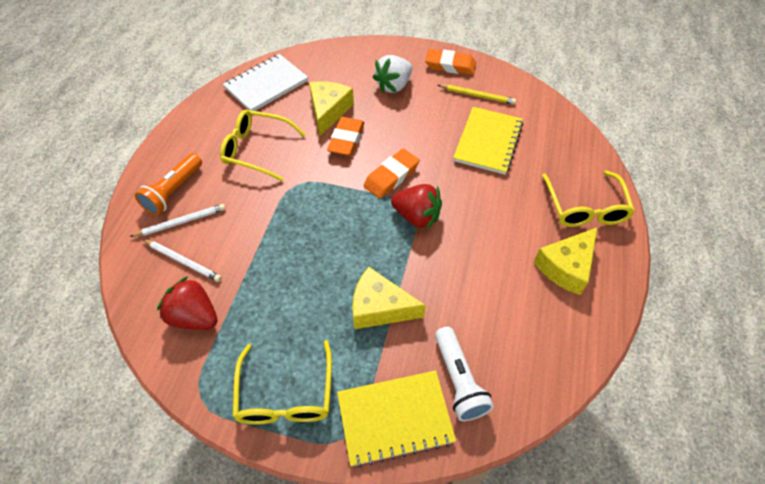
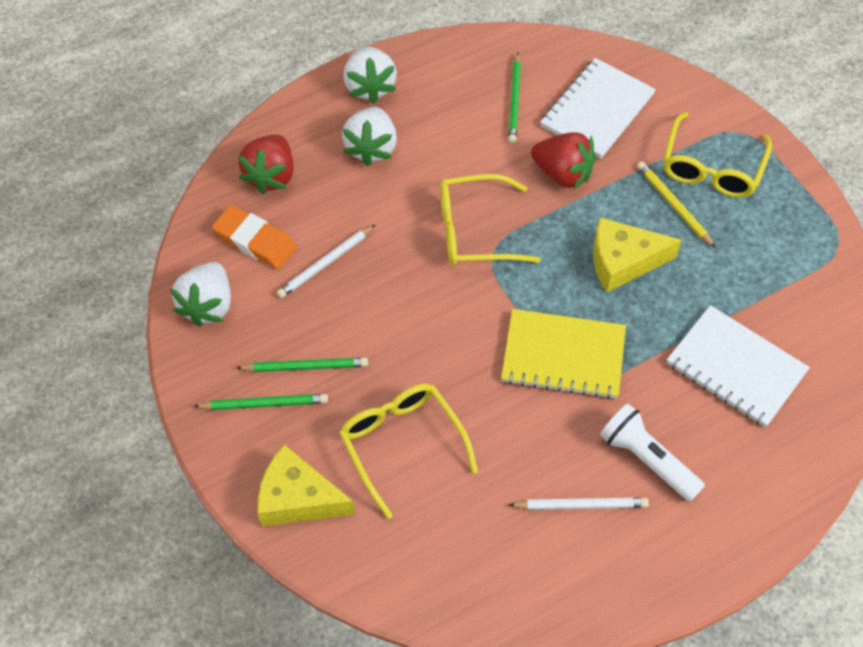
green pencil: 0 -> 3
orange eraser: 3 -> 1
orange flashlight: 1 -> 0
white notebook: 1 -> 2
white strawberry: 1 -> 3
yellow cheese: 3 -> 2
yellow notebook: 2 -> 1

